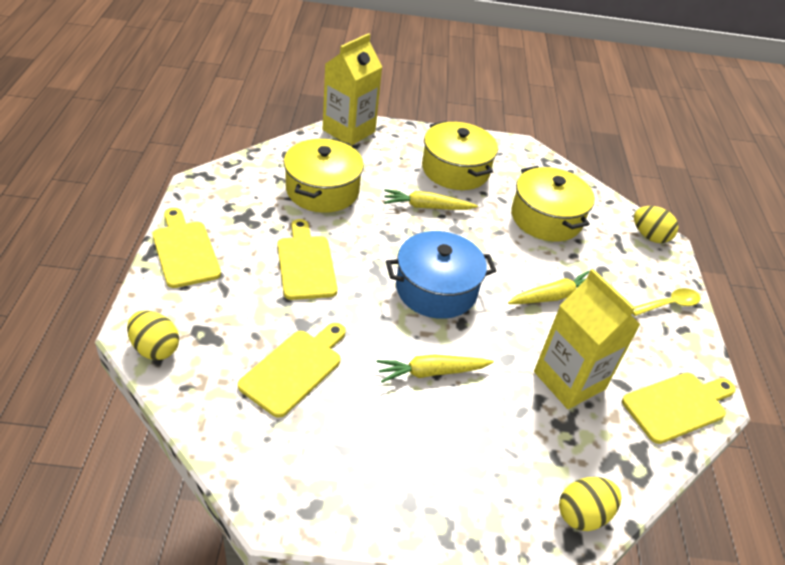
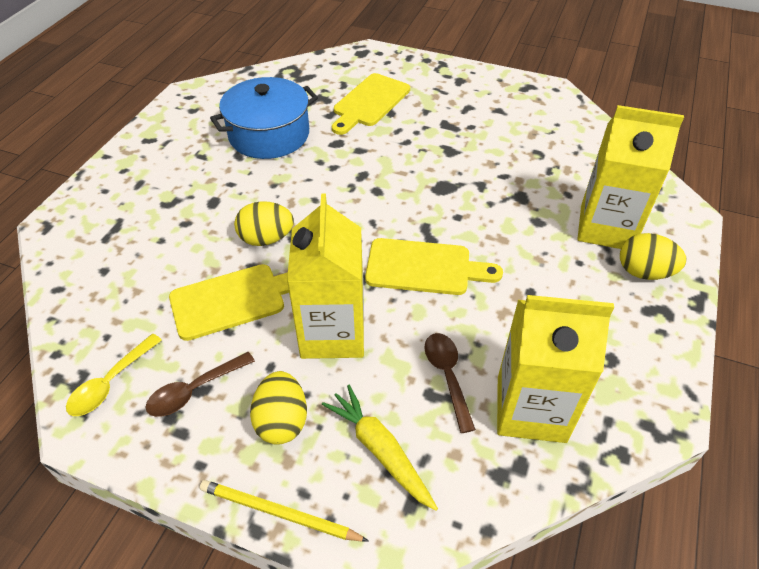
brown spoon: 0 -> 2
yellow carrot: 3 -> 1
yellow carton: 2 -> 3
yellow cutting board: 4 -> 3
yellow pencil: 0 -> 1
yellow pot: 3 -> 0

